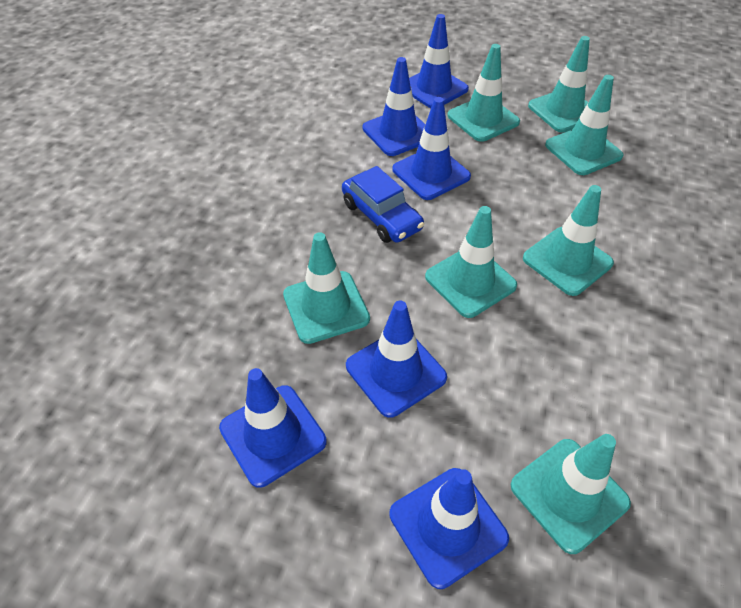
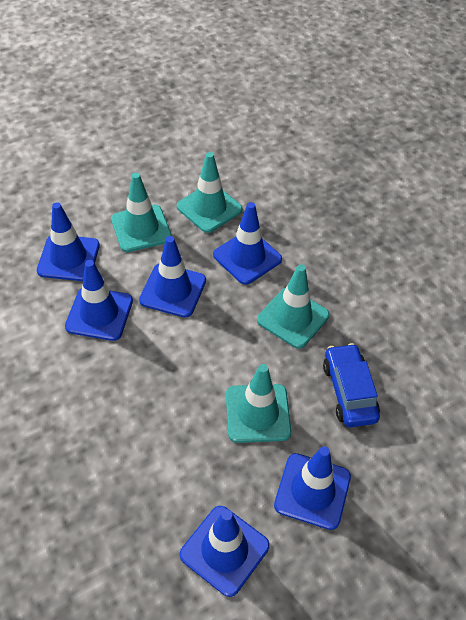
turquoise traffic cone: 7 -> 4

